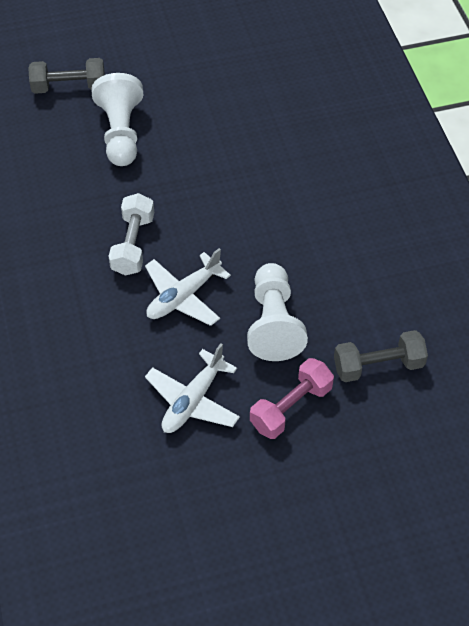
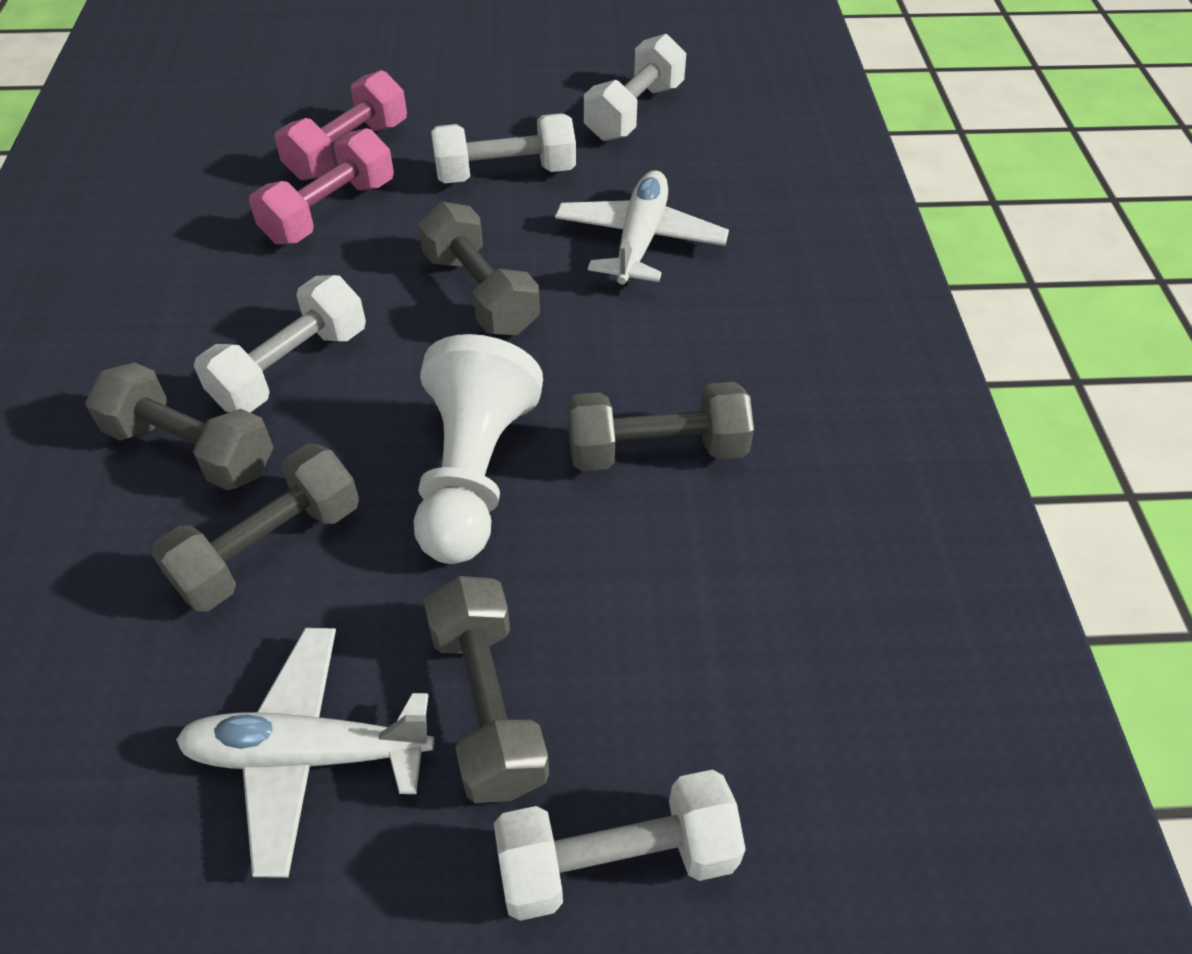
grey dumbbell: 2 -> 5
pink dumbbell: 1 -> 2
white dumbbell: 1 -> 4
white pawn: 2 -> 1

